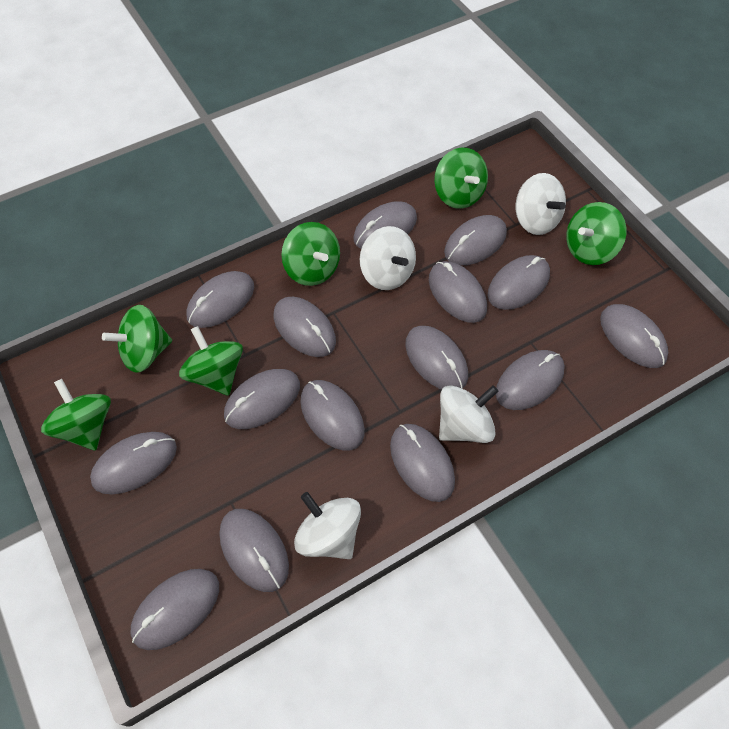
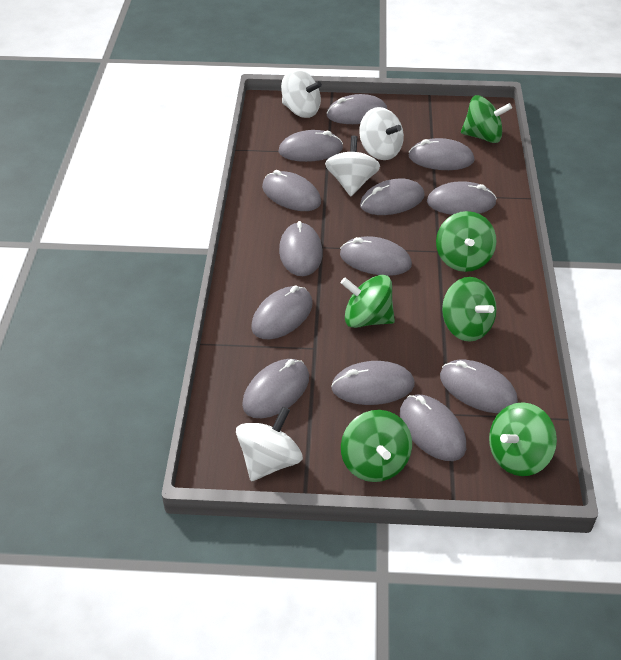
grey mouse: 15 -> 13

